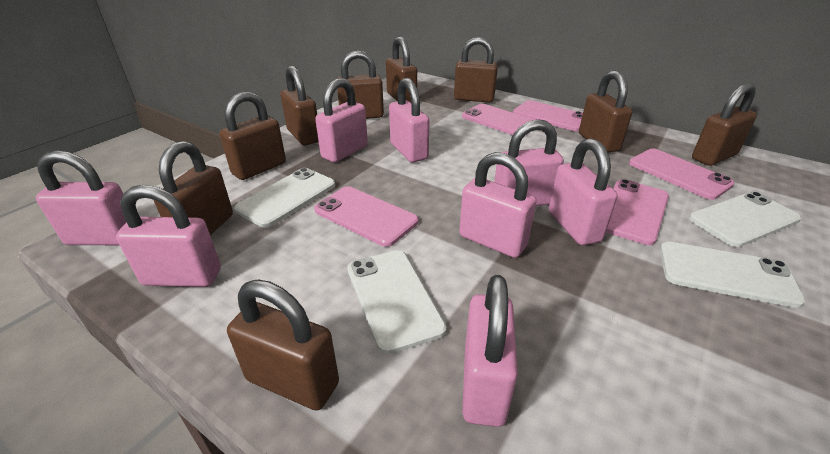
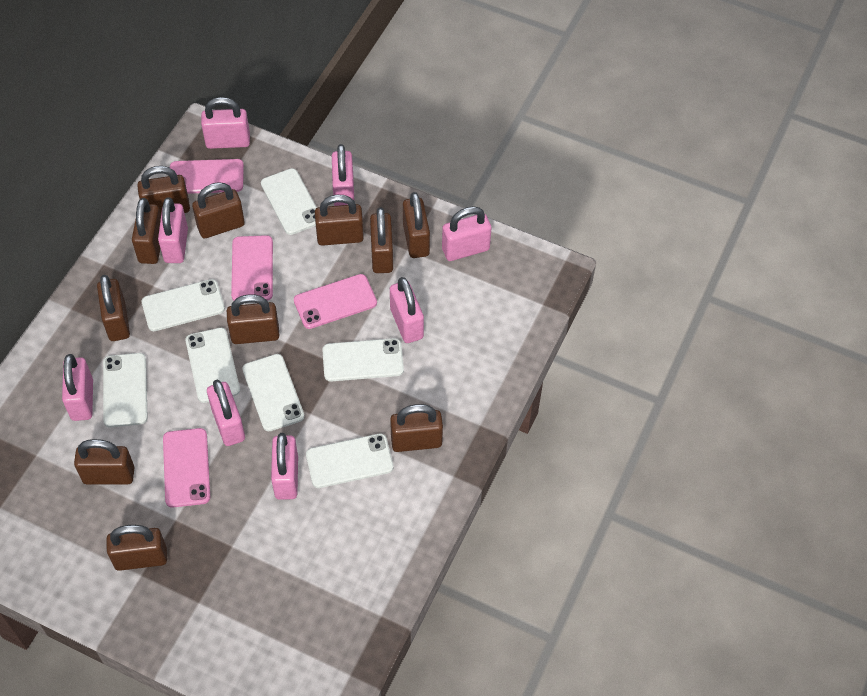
brown padlock: 9 -> 11
pink phone: 5 -> 4
white phone: 4 -> 7

